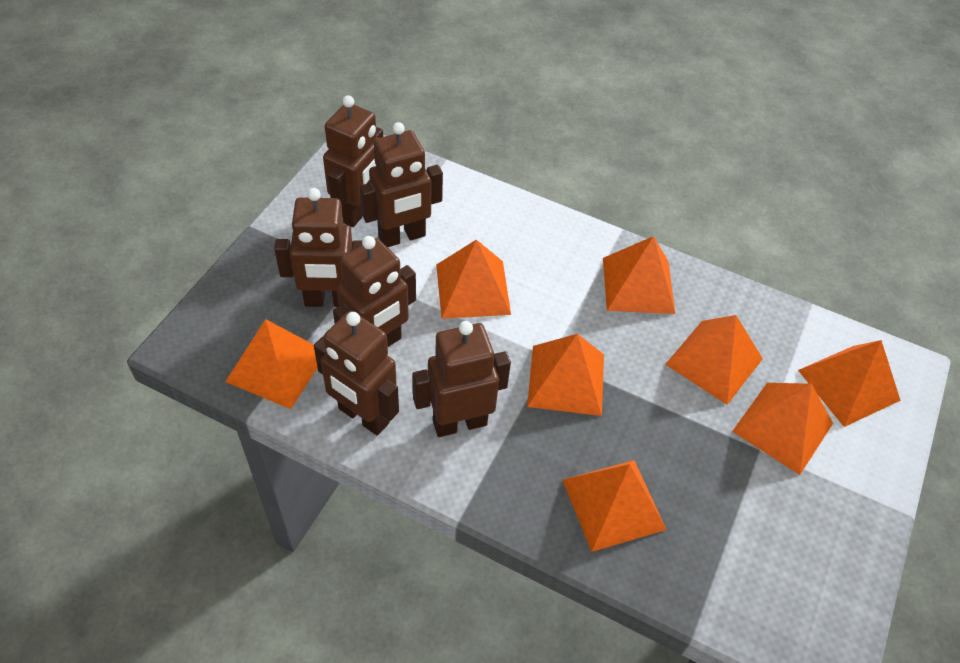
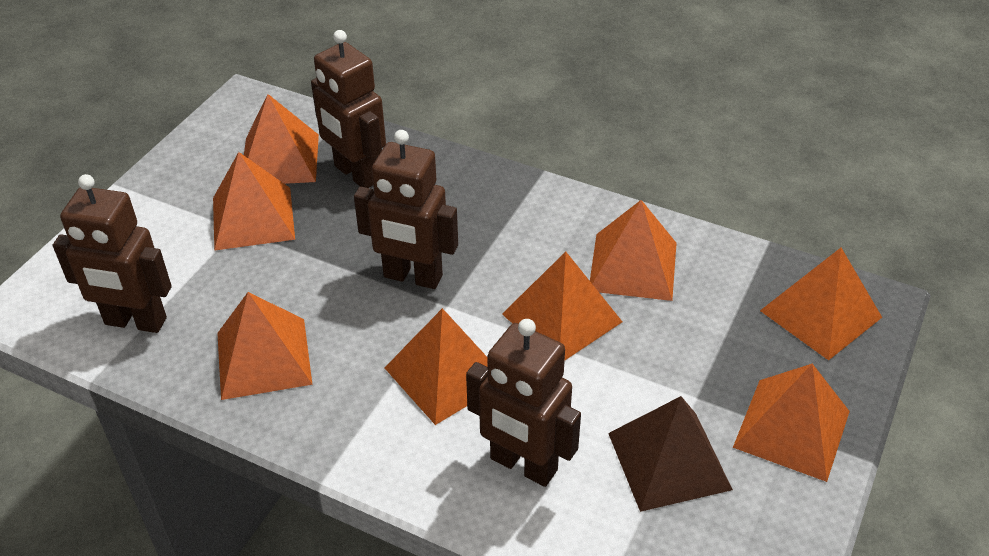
brown pyramid: 0 -> 1
brown robot: 6 -> 4

